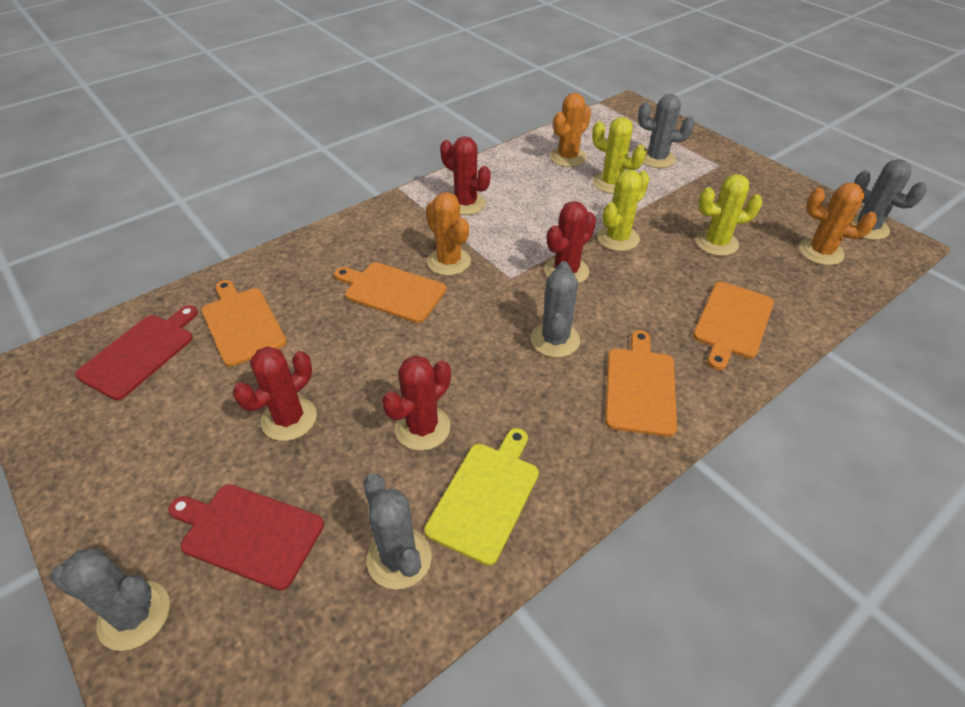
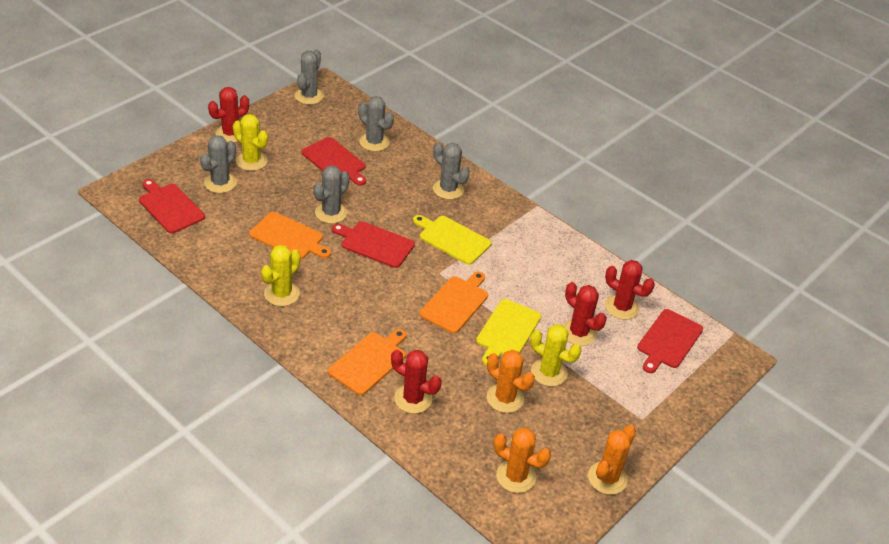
orange cutting board: 4 -> 3
red cutting board: 2 -> 4
yellow cutting board: 1 -> 2

